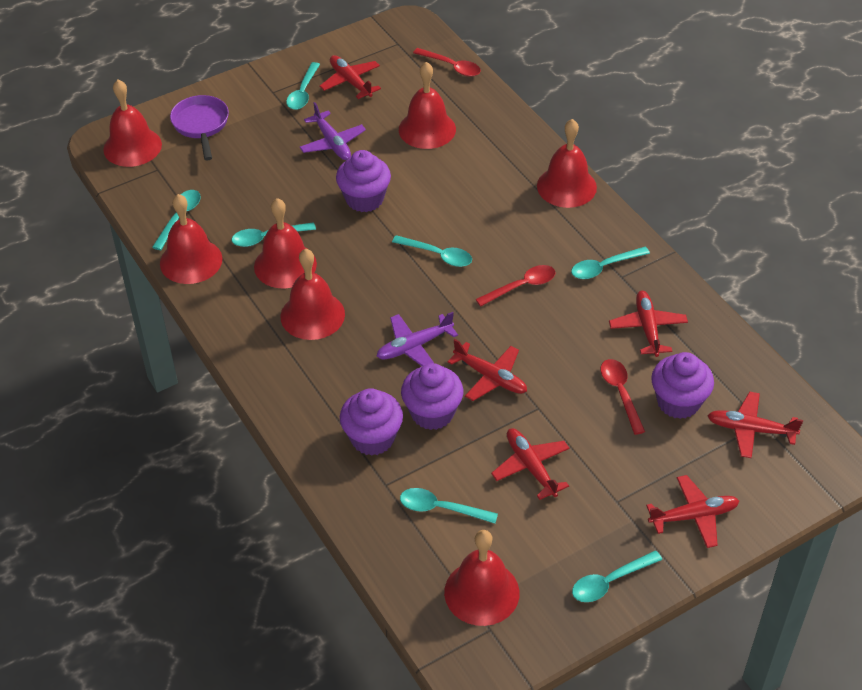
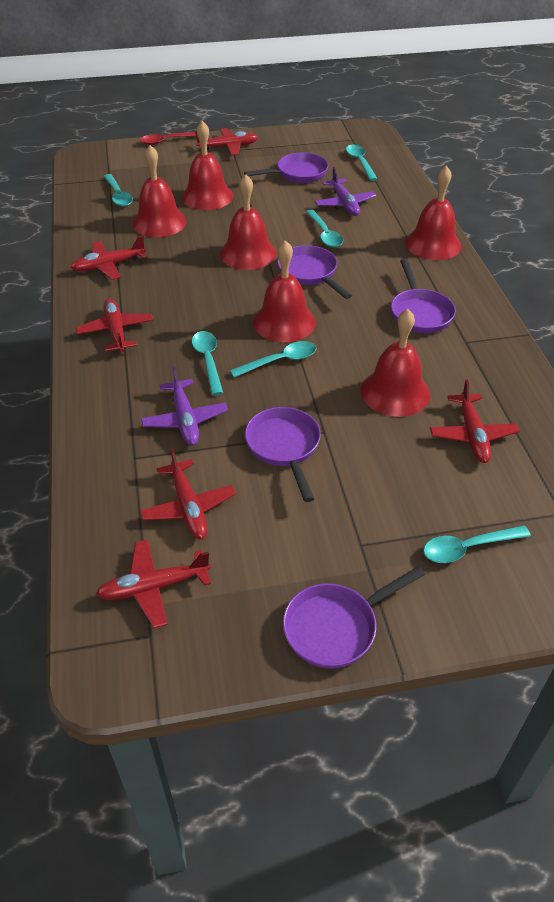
purple cupcake: 4 -> 0
purple pan: 1 -> 5
red bell: 7 -> 6
red spoon: 3 -> 1
turquoise spoon: 7 -> 6

